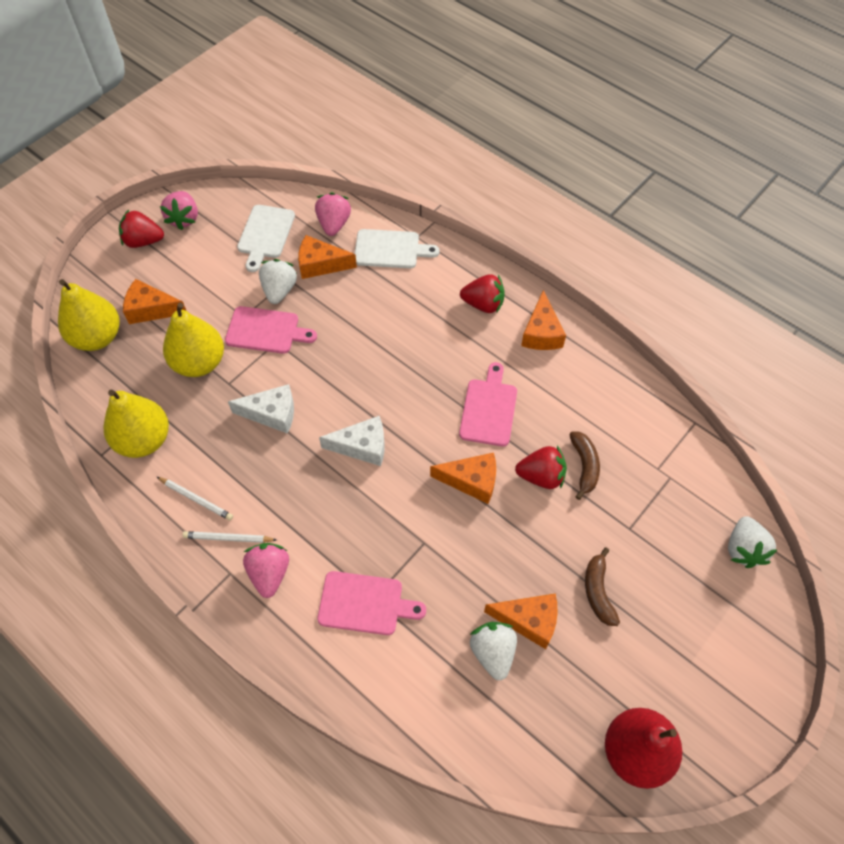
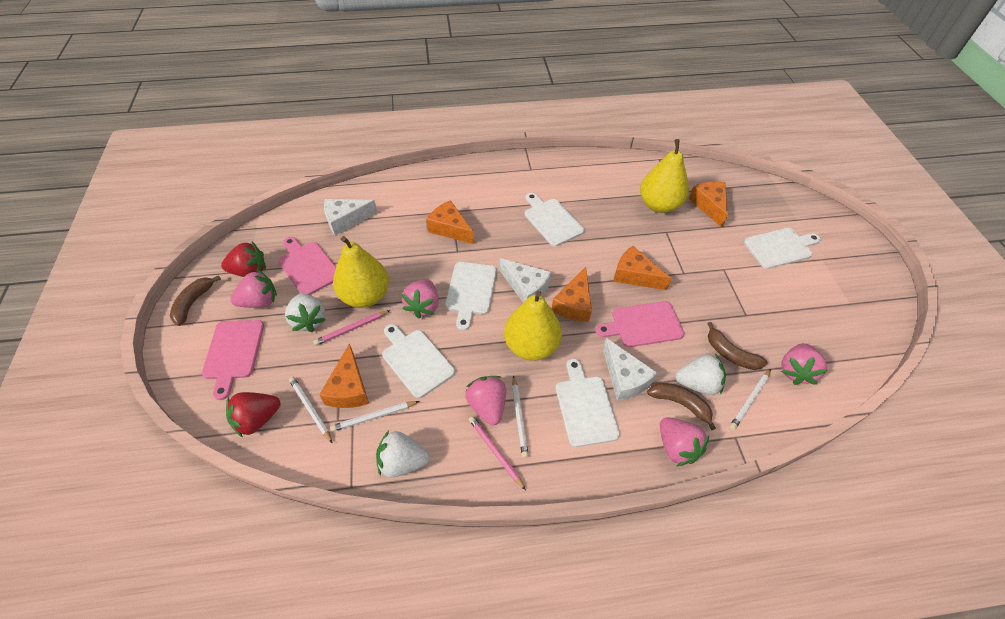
brown banana: 2 -> 3
pink pencil: 0 -> 2
pink strawberry: 3 -> 5
red pear: 1 -> 0
red strawberry: 3 -> 2
white cheese: 2 -> 3
white cutting board: 2 -> 5
white pencil: 2 -> 4

